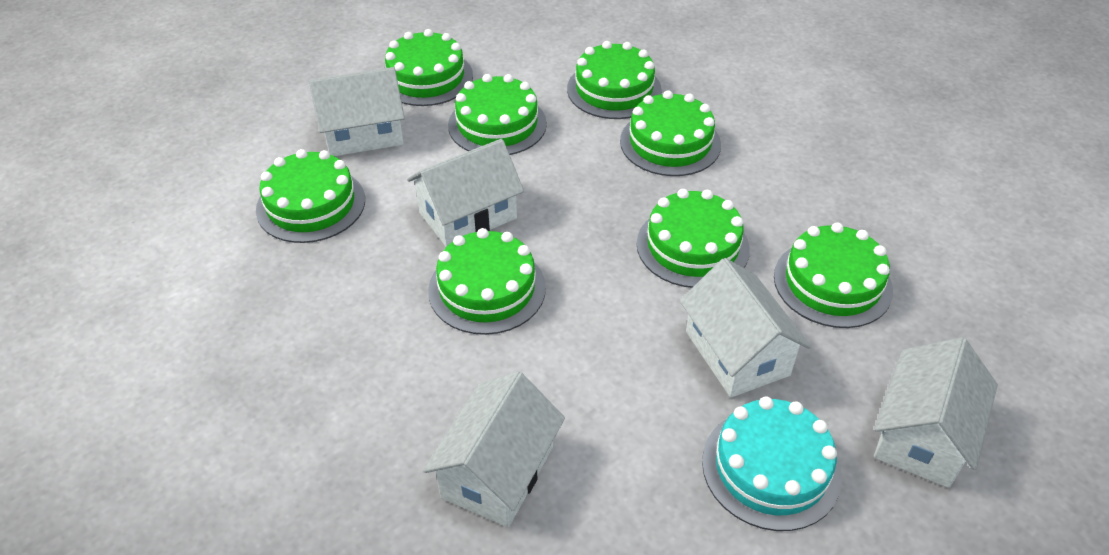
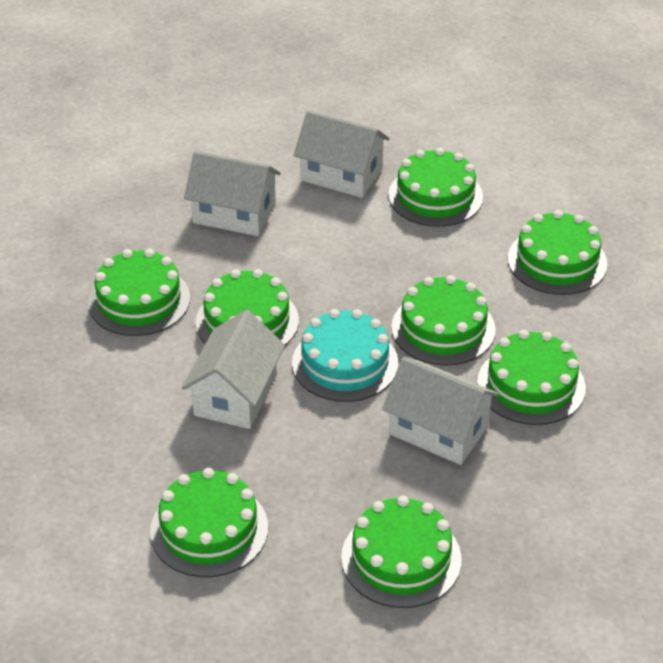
white house: 5 -> 4

